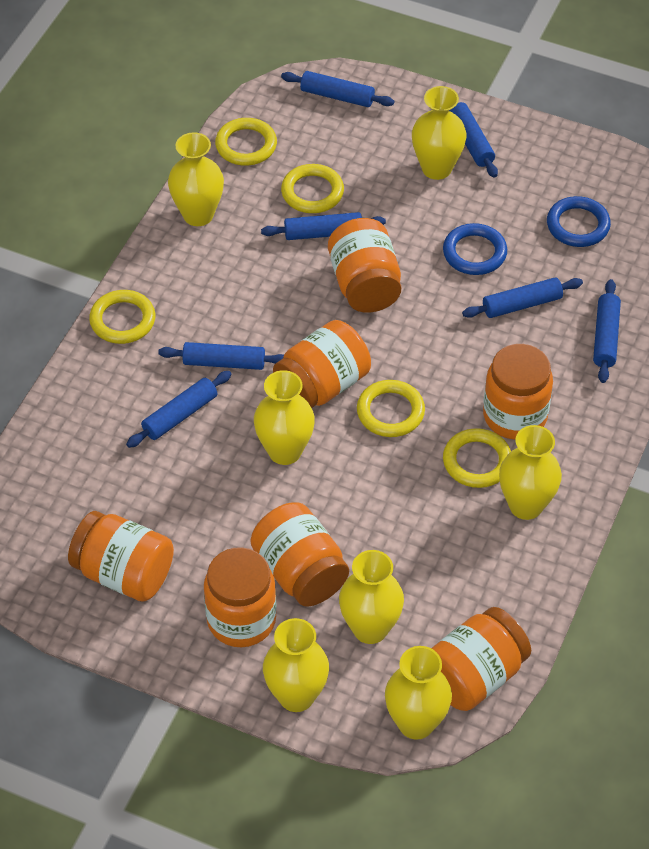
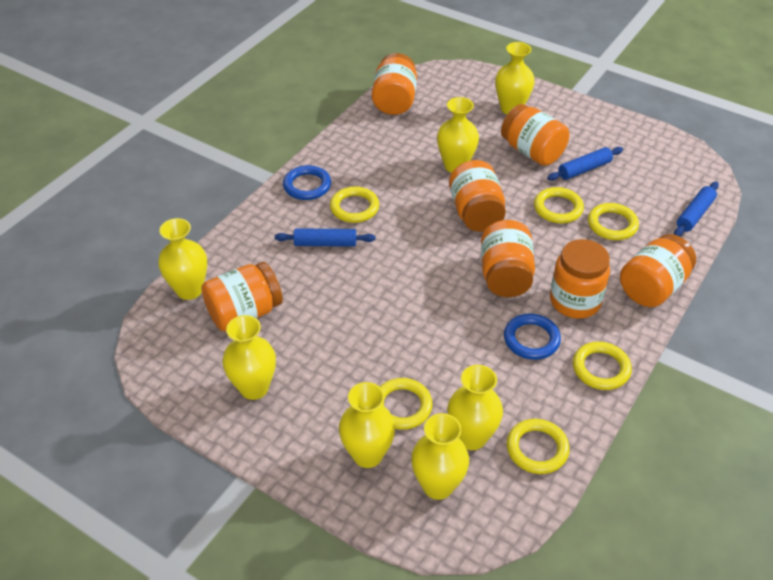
blue rolling pin: 7 -> 3
yellow ring: 5 -> 6

